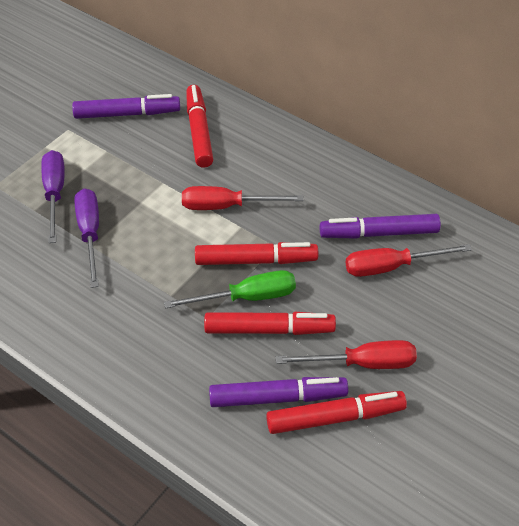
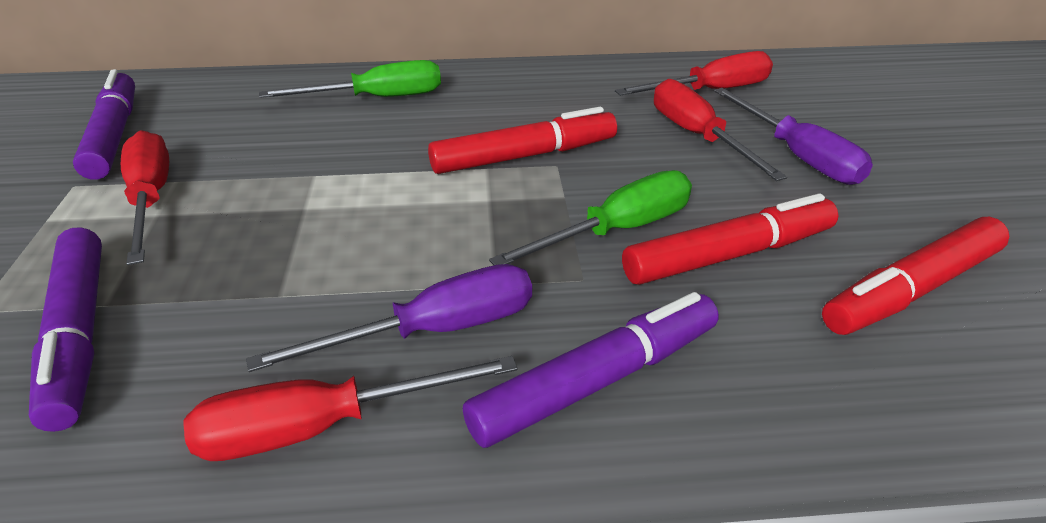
green screwdriver: 1 -> 2
red marker: 4 -> 3
red screwdriver: 3 -> 4

